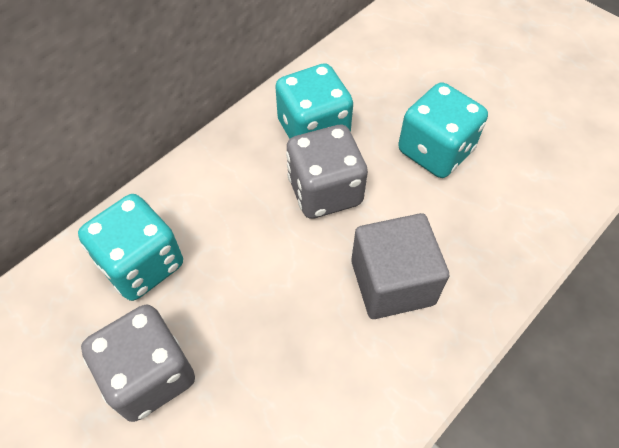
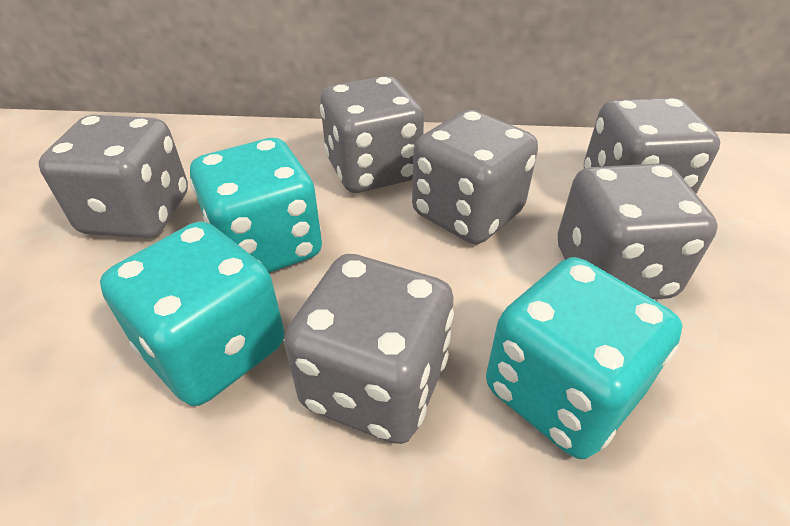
grey cube: 1 -> 0
grey dice: 2 -> 6

